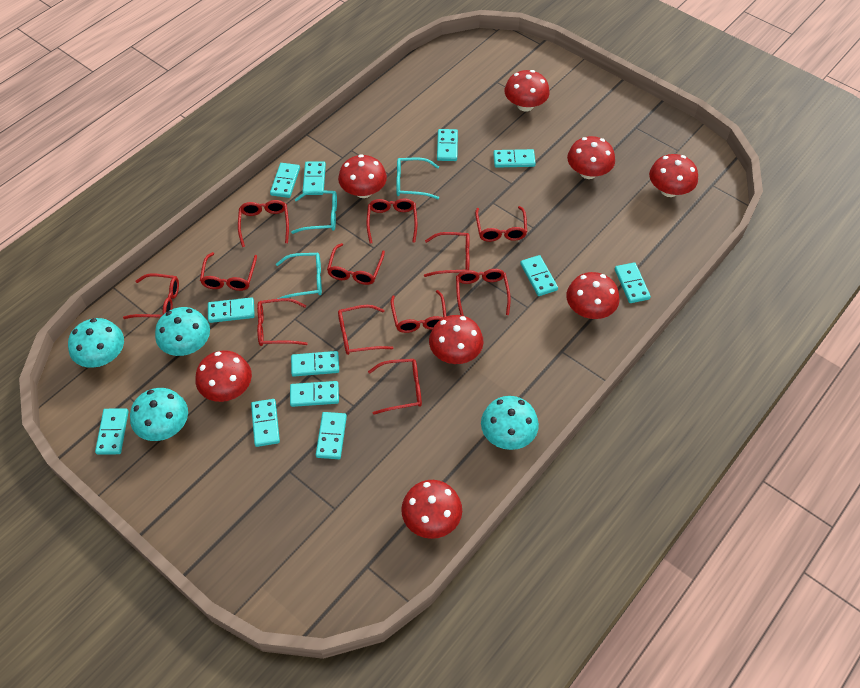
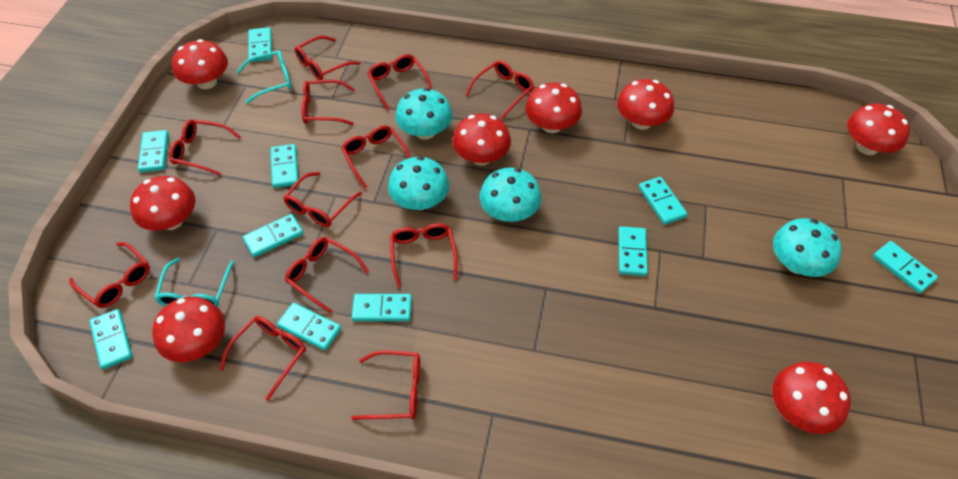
turquoise domino: 12 -> 10
turquoise glasses: 3 -> 2

